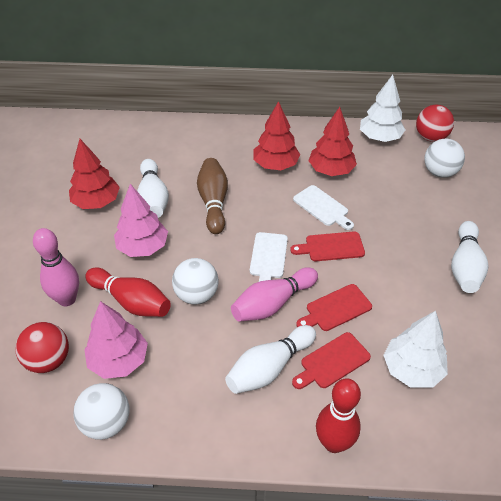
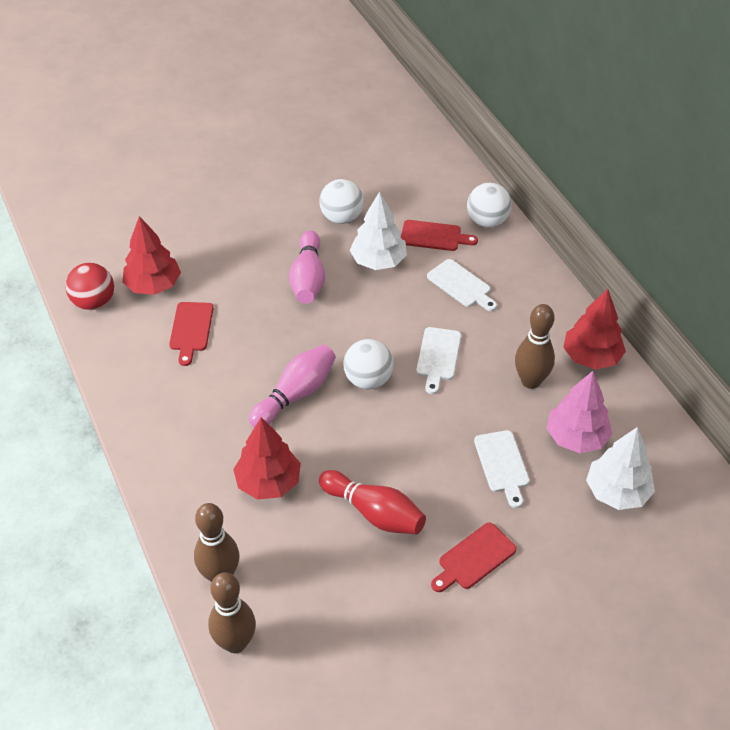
brown bowling pin: 1 -> 3
pink tree: 2 -> 1
red ball: 2 -> 1
red bowling pin: 2 -> 1
white bowling pin: 3 -> 0
white cutting board: 2 -> 3

